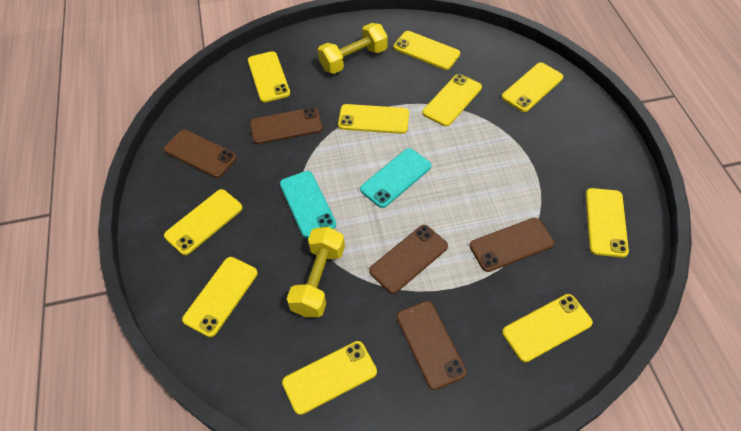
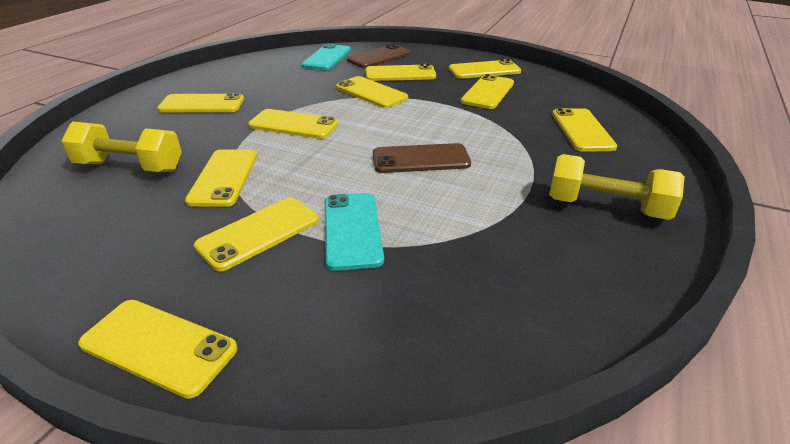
brown phone: 5 -> 2

